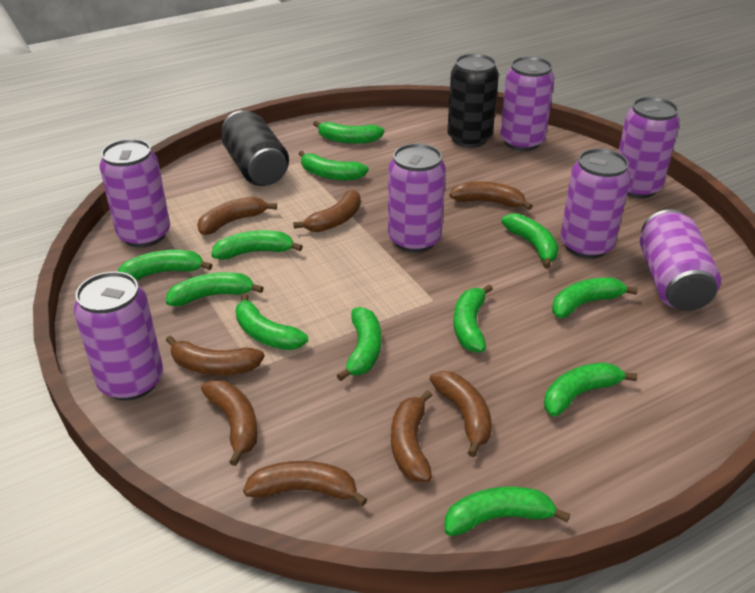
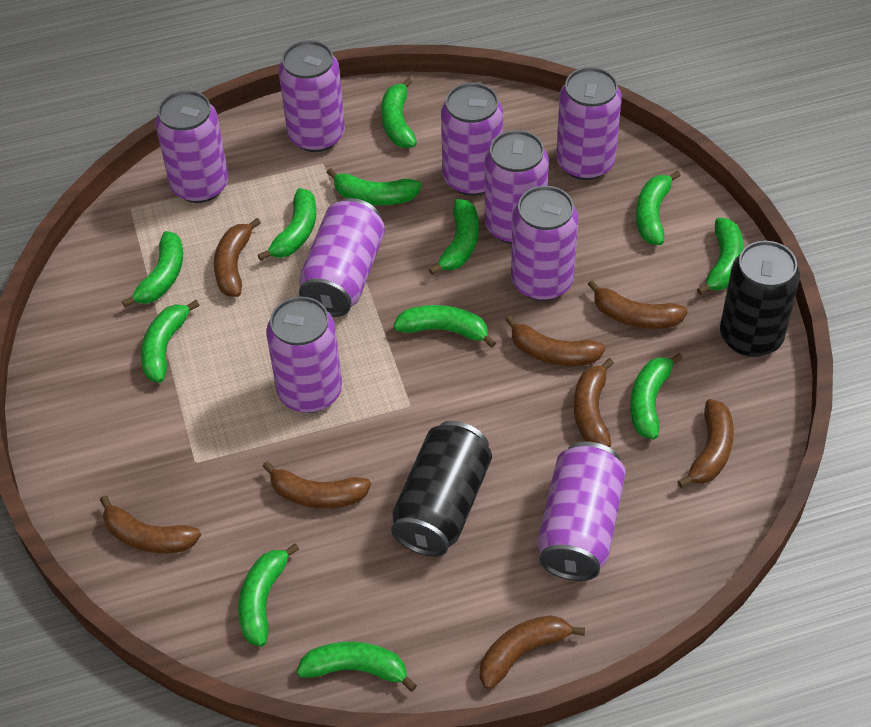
purple can: 7 -> 9

